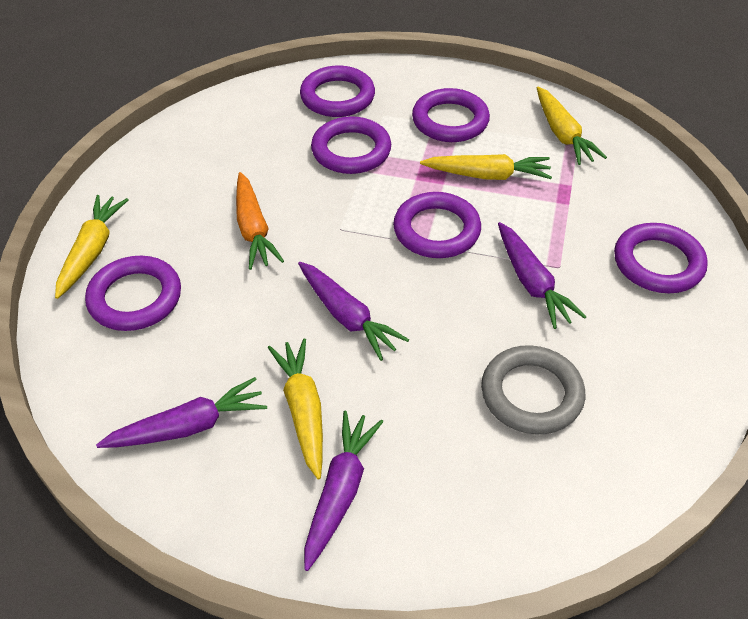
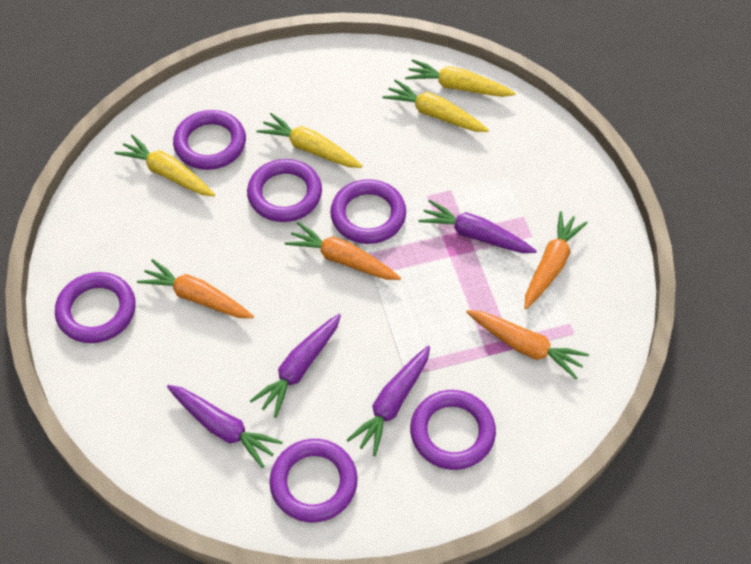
grey ring: 1 -> 0
orange carrot: 1 -> 4

